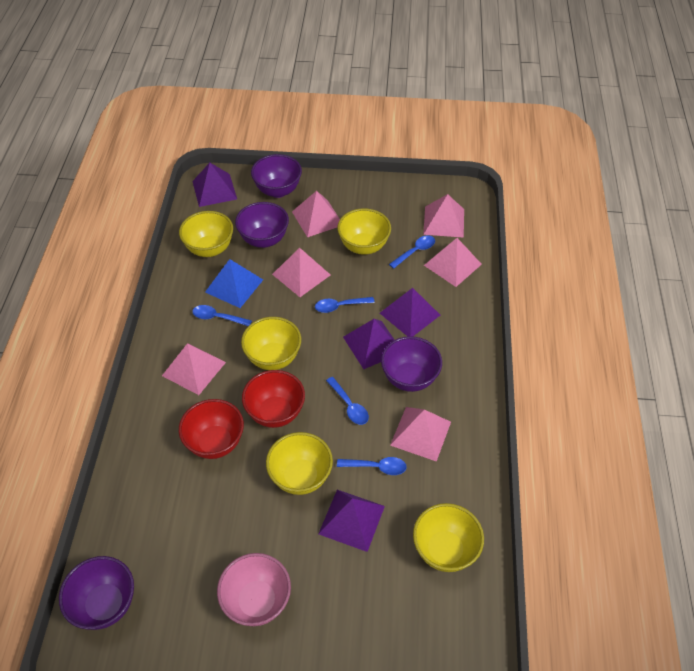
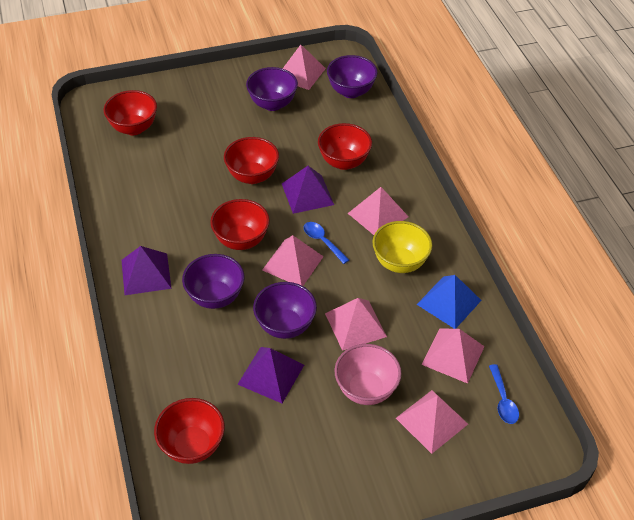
blue spoon: 5 -> 2
purple pyramid: 4 -> 3
red bowl: 2 -> 5
yellow bowl: 5 -> 1

